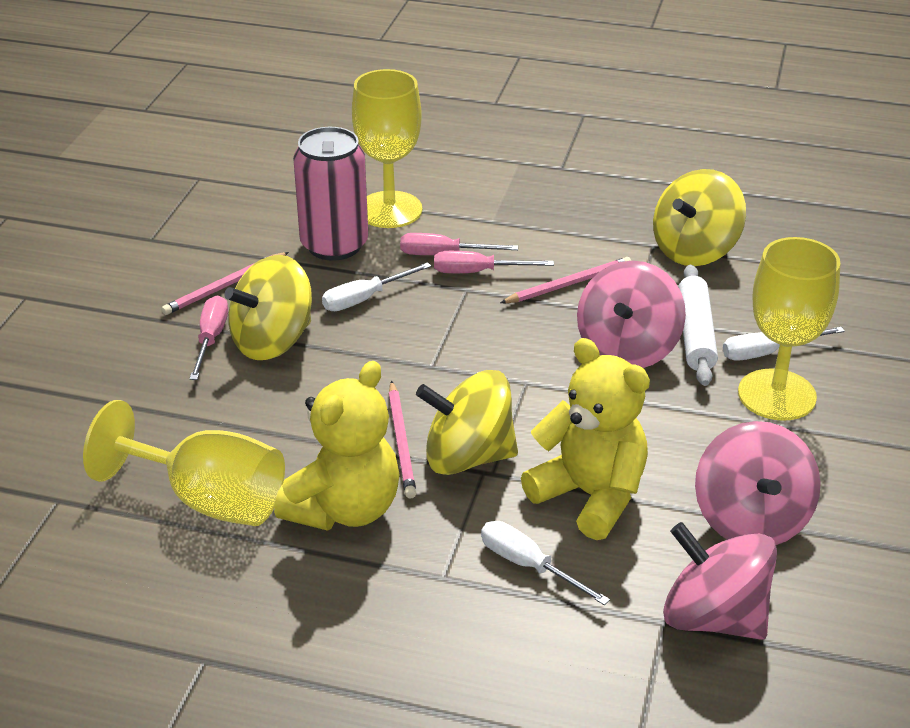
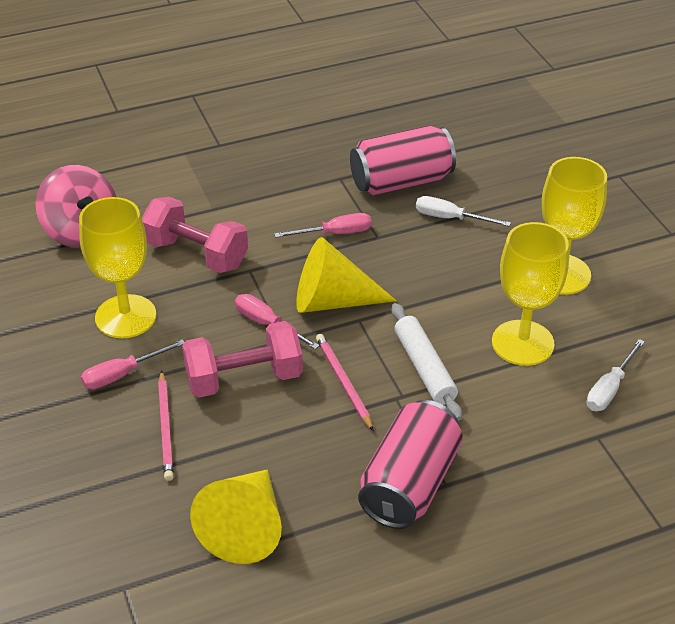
pink can: 1 -> 2
pink dumbbell: 0 -> 2
pink pencil: 3 -> 2
pink spinning top: 3 -> 1
white screwdriver: 3 -> 2
yellow cone: 0 -> 2
yellow spinning top: 3 -> 0
yellow teddy bear: 2 -> 0

